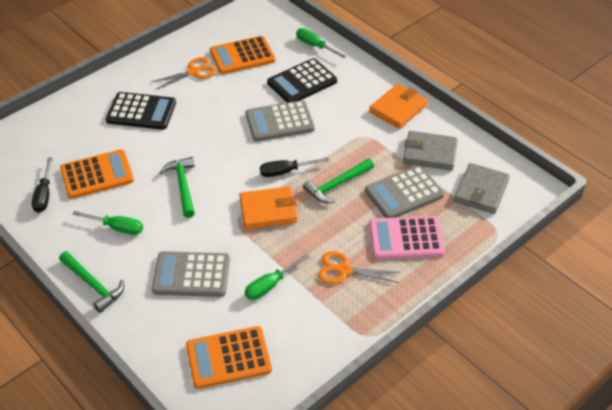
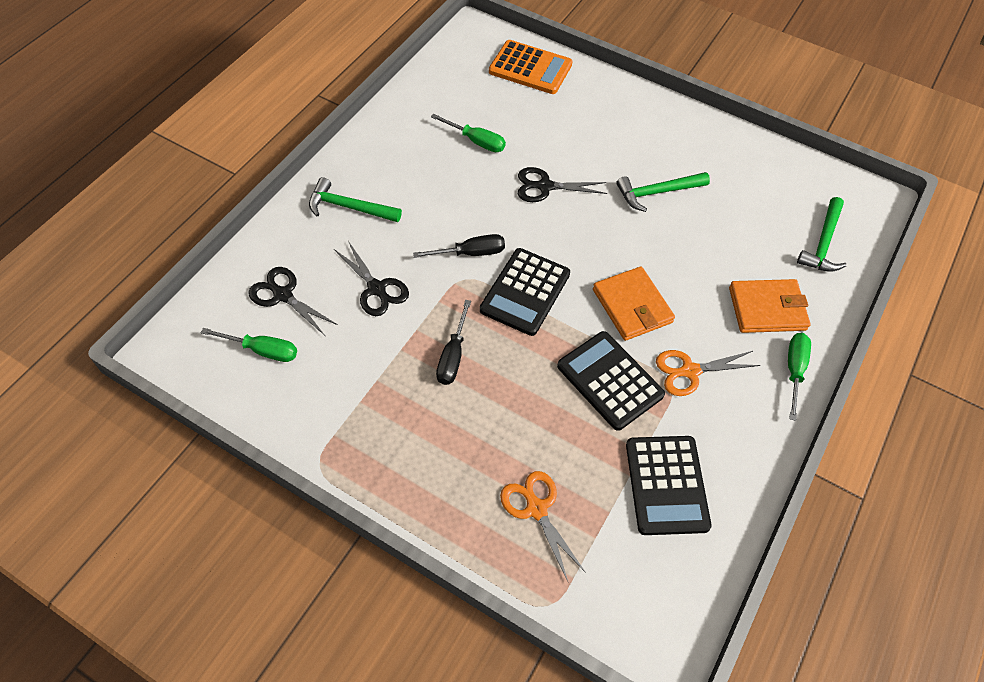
black calculator: 2 -> 3
black scissors: 0 -> 3
grey calculator: 3 -> 0
grey wallet: 2 -> 0
orange calculator: 3 -> 1
pink calculator: 1 -> 0

